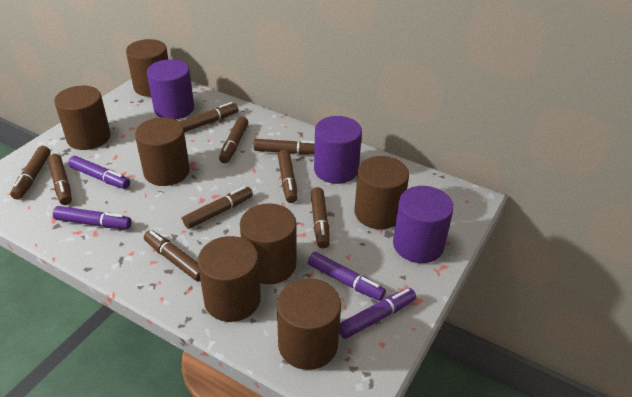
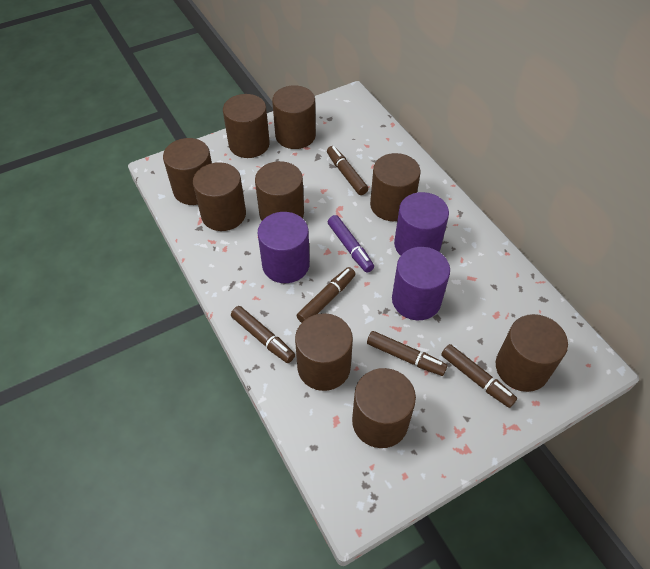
brown cylinder: 7 -> 9
brown marker: 9 -> 5
purple marker: 4 -> 1

